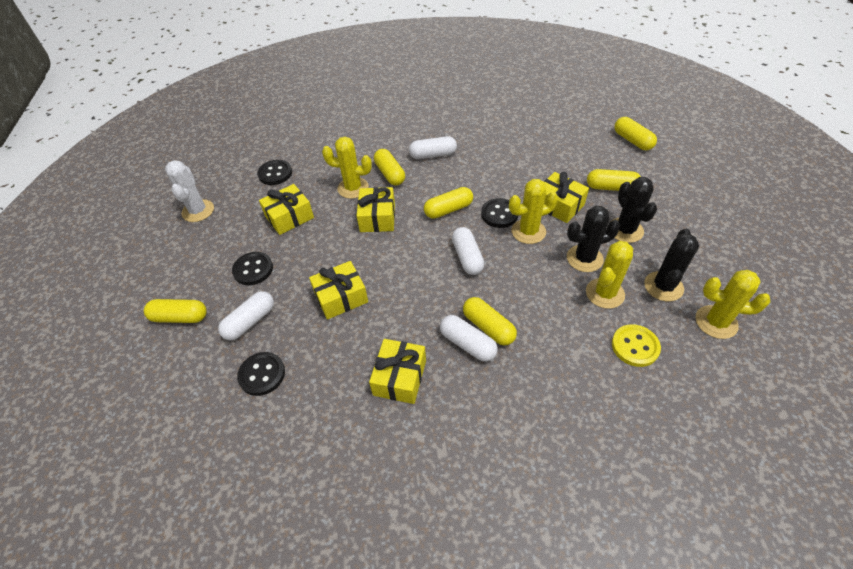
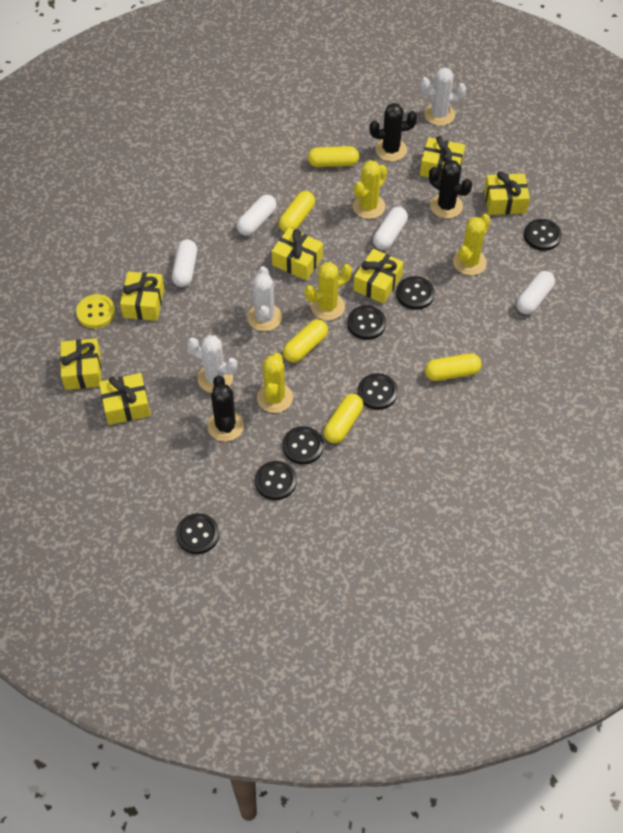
black button: 4 -> 7
white cactus: 1 -> 3
yellow capsule: 6 -> 5
yellow gift: 5 -> 7

